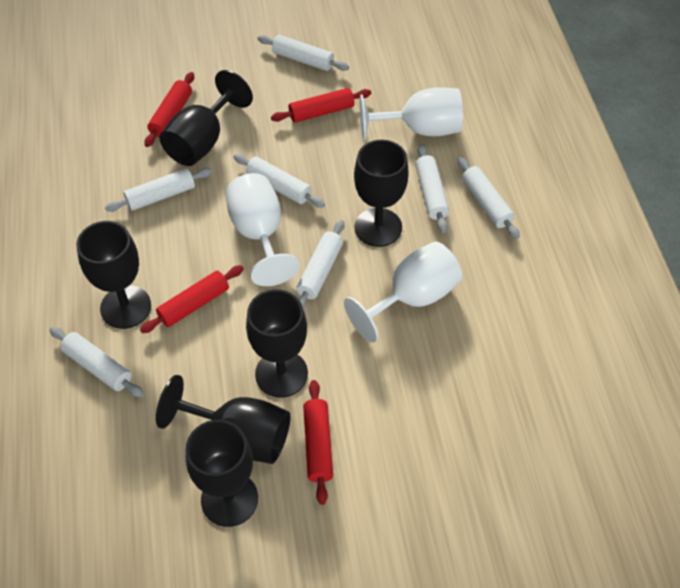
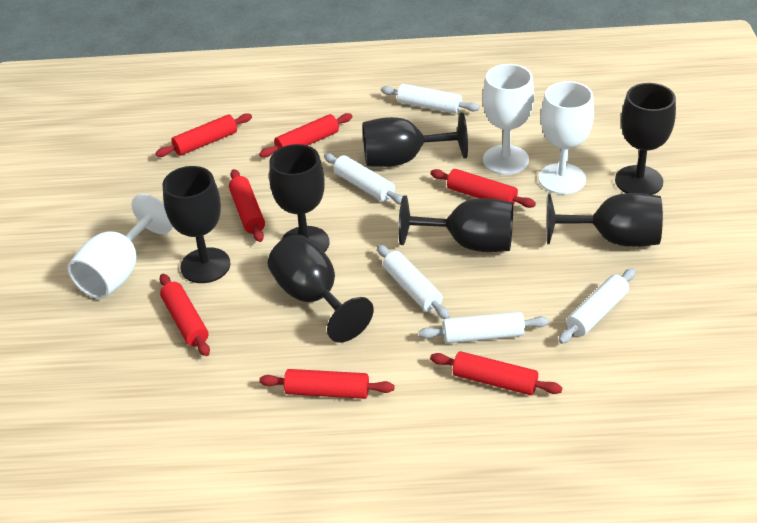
black goblet: 6 -> 7
red rolling pin: 4 -> 7
white rolling pin: 7 -> 5

